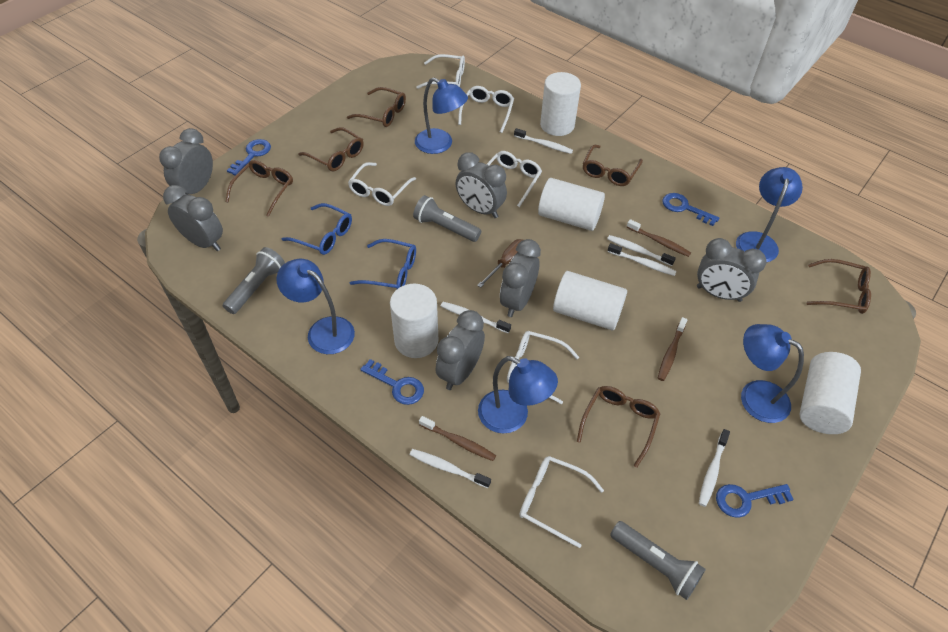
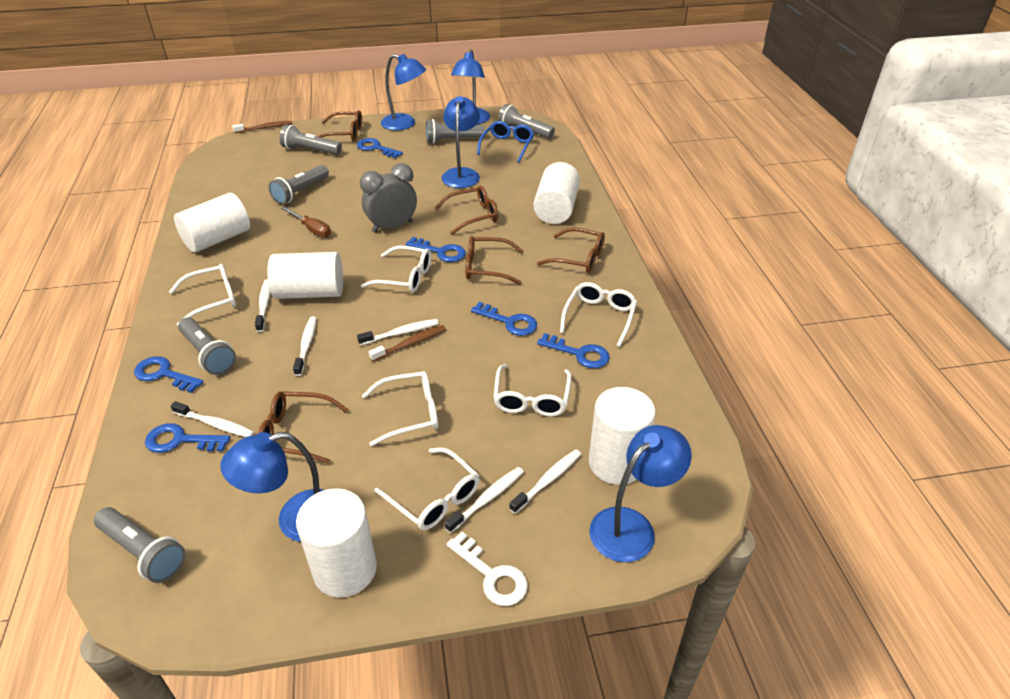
blue glasses: 2 -> 1
blue key: 4 -> 6
brown glasses: 6 -> 5
brown toothbrush: 3 -> 2
grey clock: 6 -> 1
grey flashlight: 3 -> 6
white key: 0 -> 1

